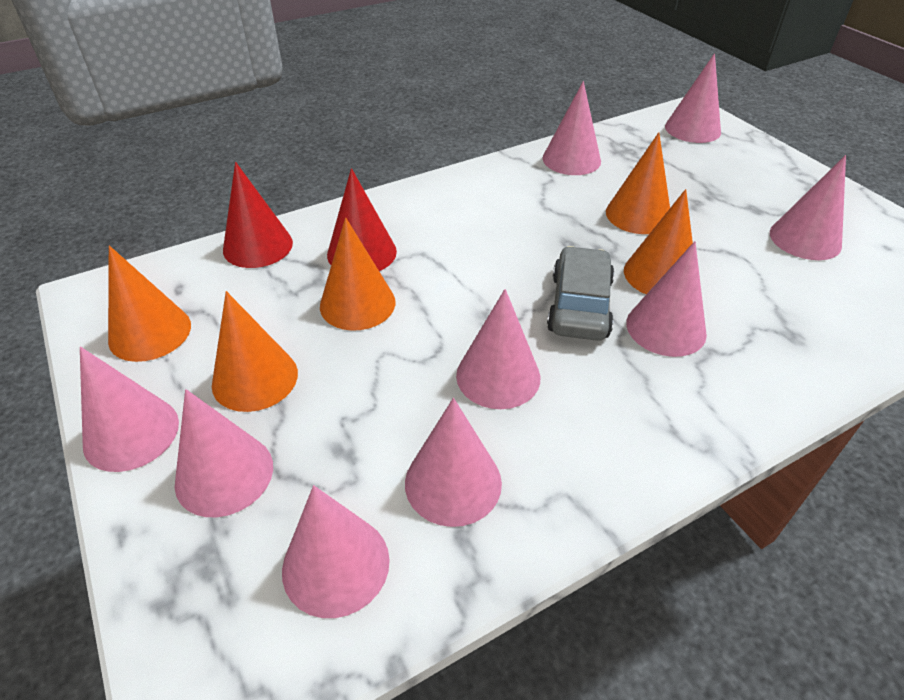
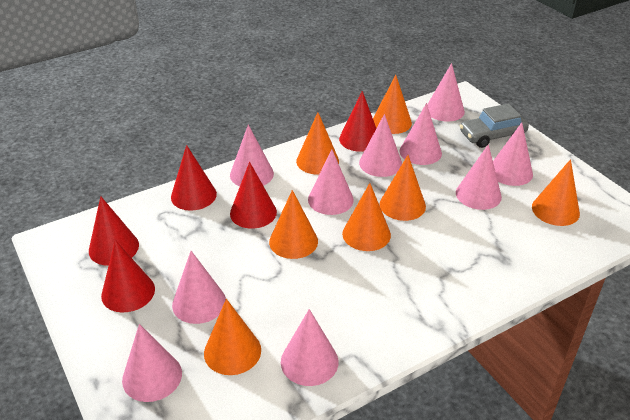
orange cone: 5 -> 7
pink cone: 9 -> 10
red cone: 2 -> 5

